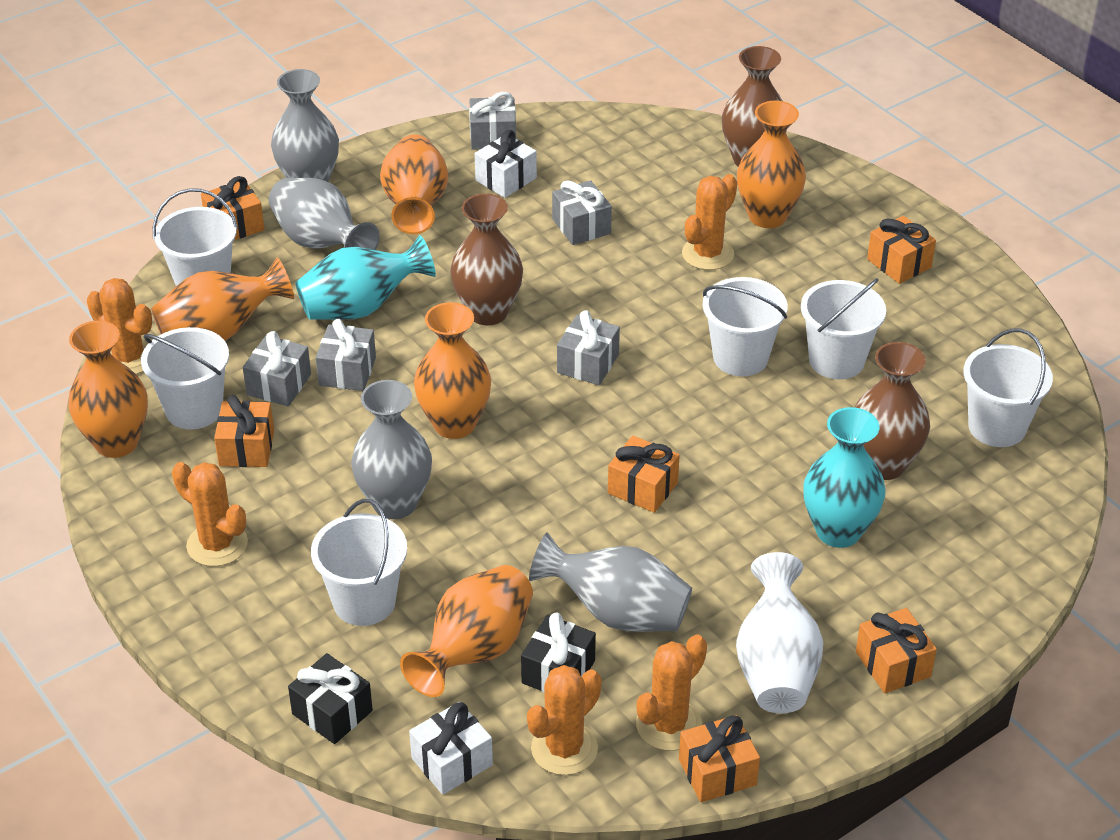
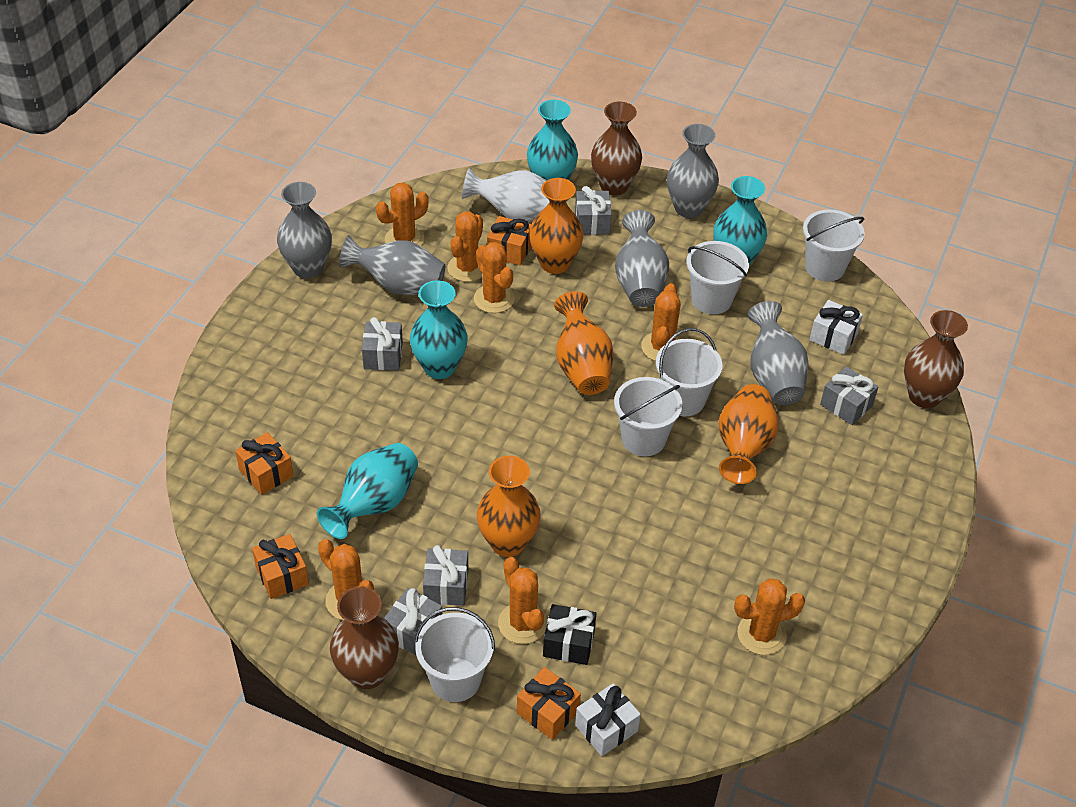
black gift: 2 -> 1
grey vase: 4 -> 5
orange cactus: 5 -> 7
orange gift: 6 -> 4
orange vase: 6 -> 4
turquoise vase: 2 -> 4
white bucket: 6 -> 5

